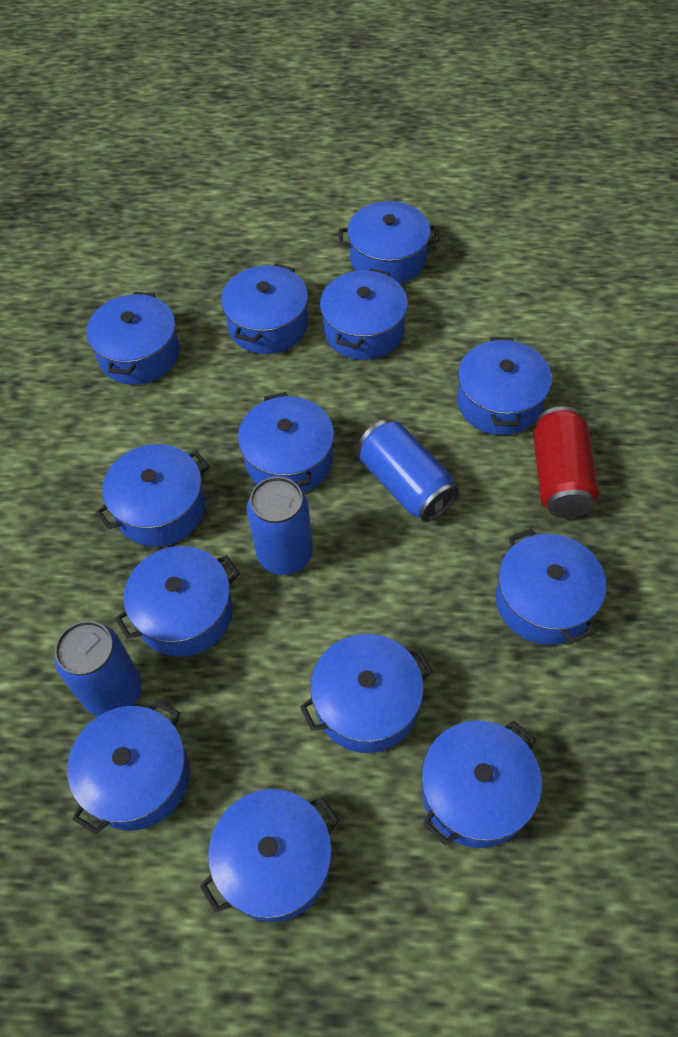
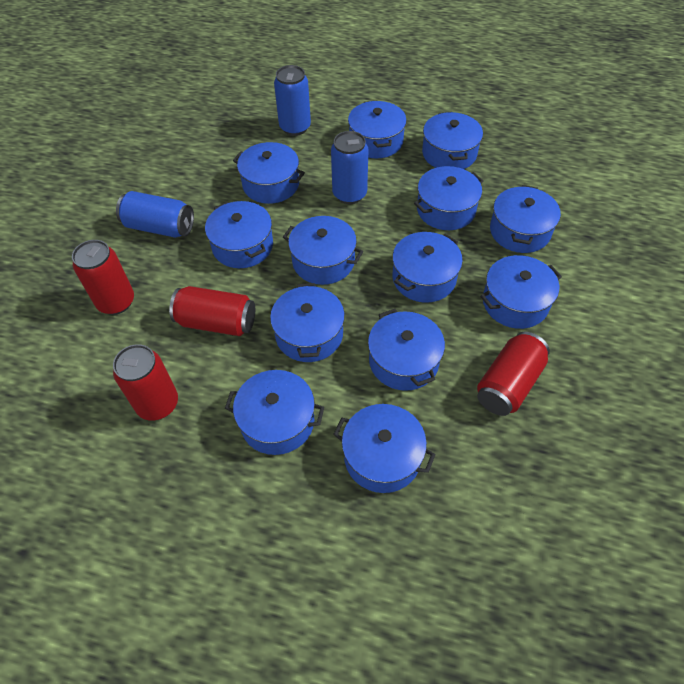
red can: 1 -> 4

